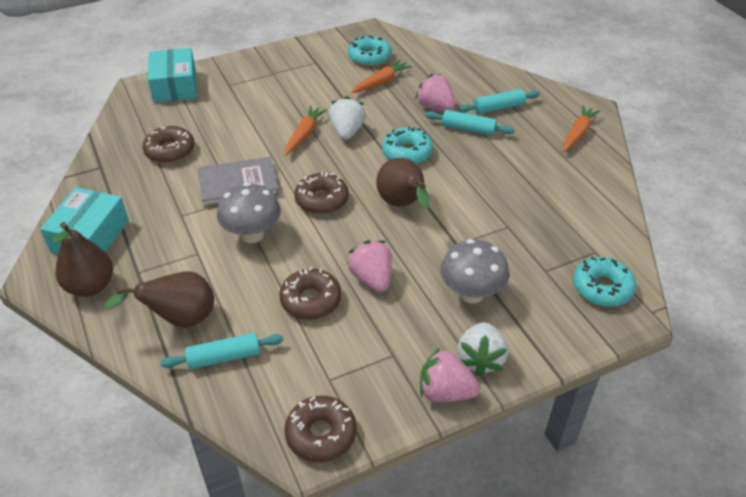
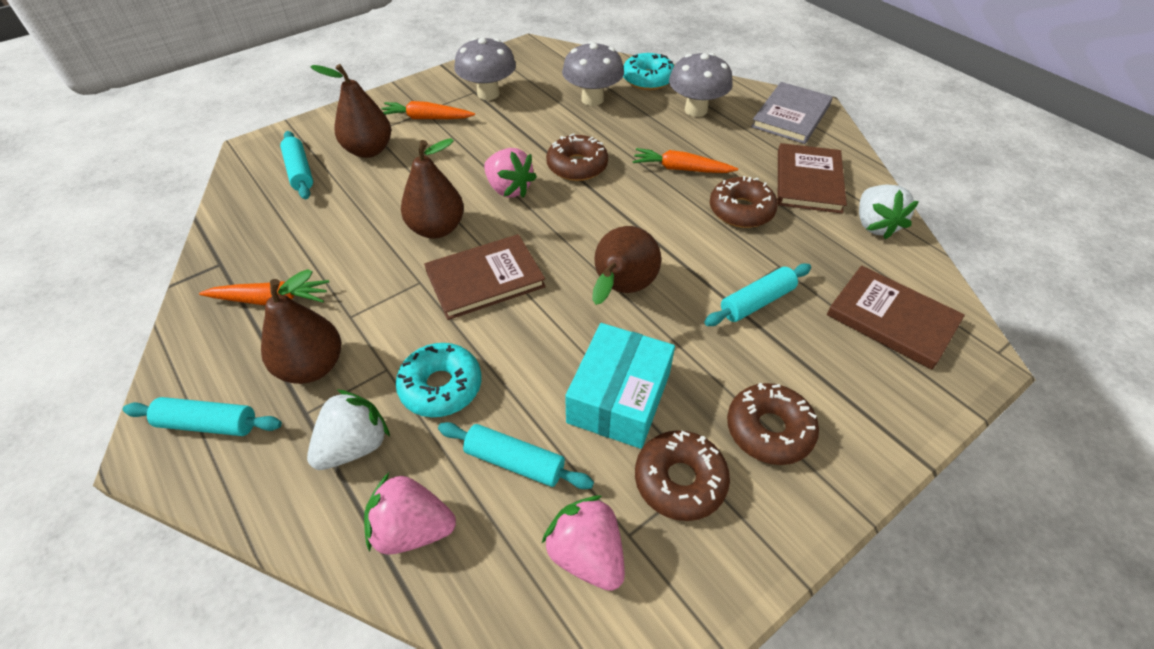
brown book: 0 -> 3
brown pear: 3 -> 4
grey mushroom: 2 -> 3
turquoise box: 2 -> 1
turquoise donut: 3 -> 2
turquoise rolling pin: 3 -> 4

